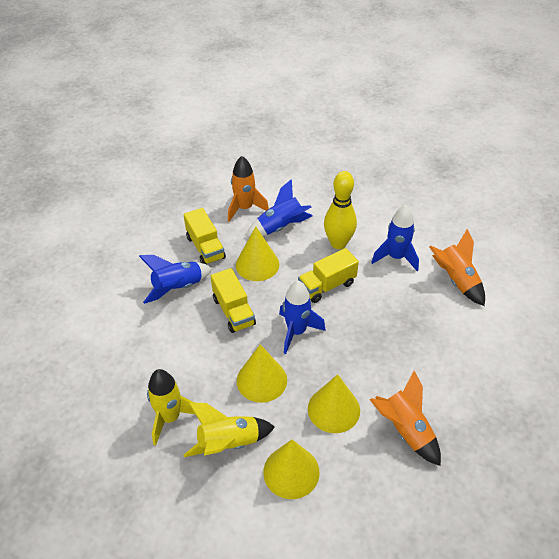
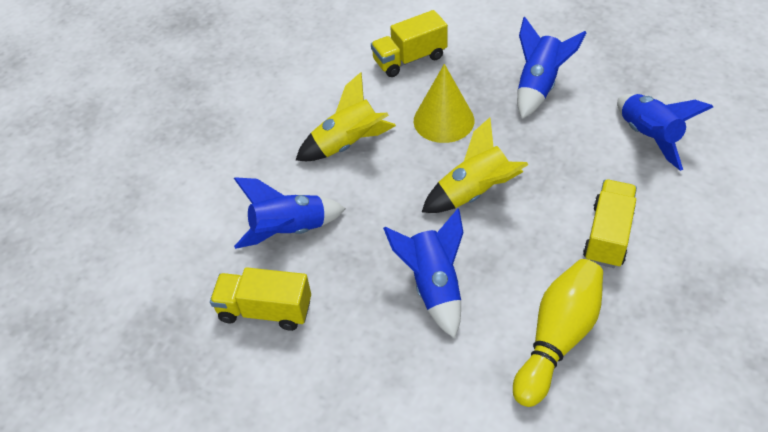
orange rocket: 3 -> 0
yellow cone: 4 -> 1

